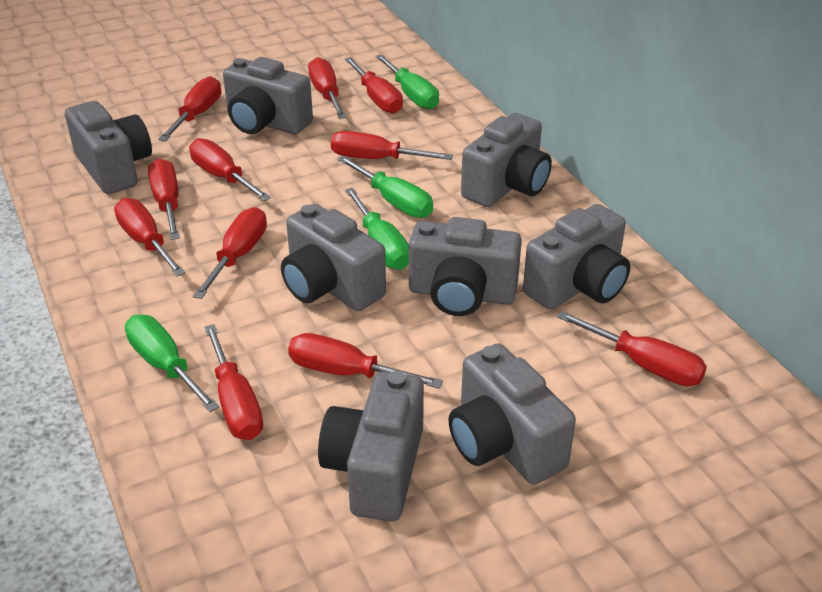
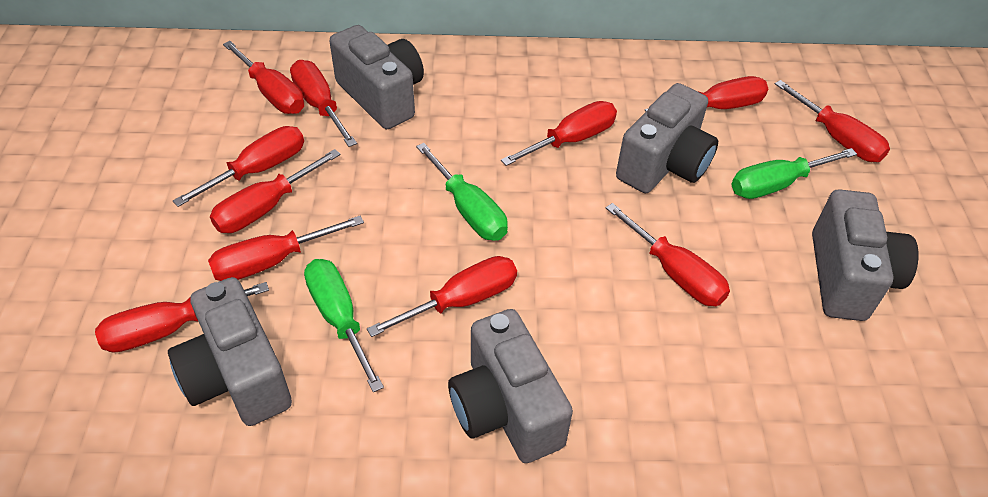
green screwdriver: 4 -> 3
grey camera: 8 -> 5

